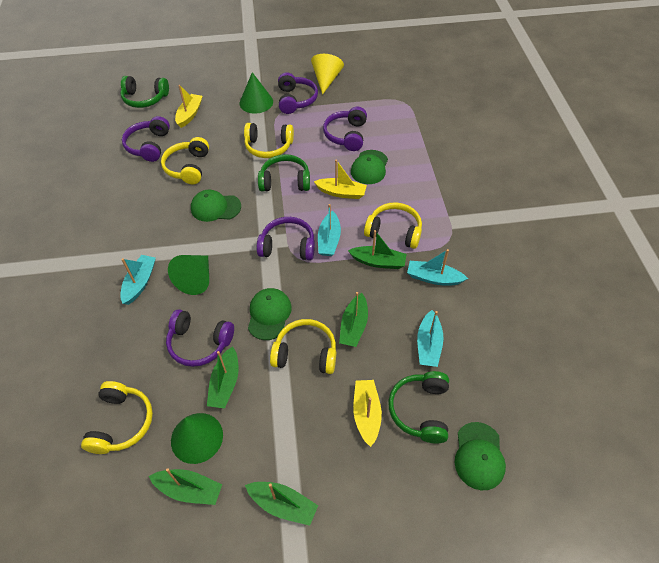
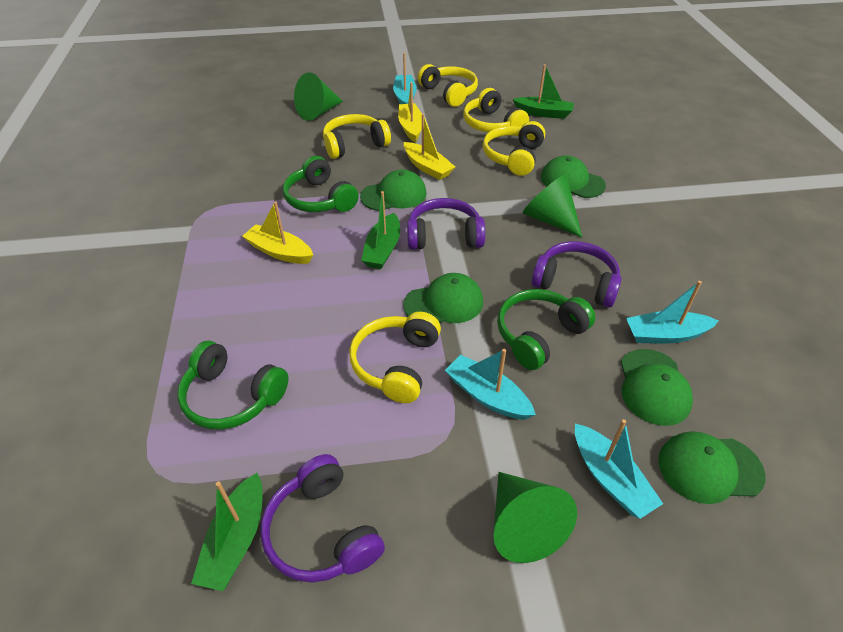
green boat: 5 -> 3
green cap: 4 -> 5
purple headphones: 5 -> 3
yellow cone: 1 -> 0

